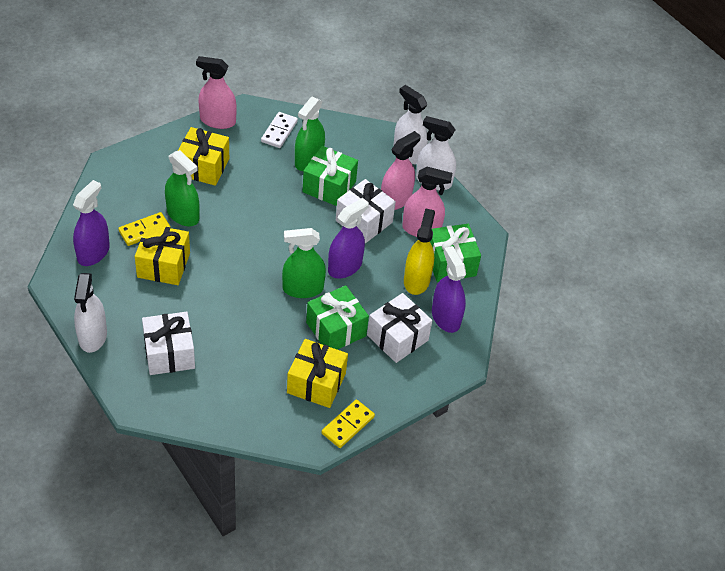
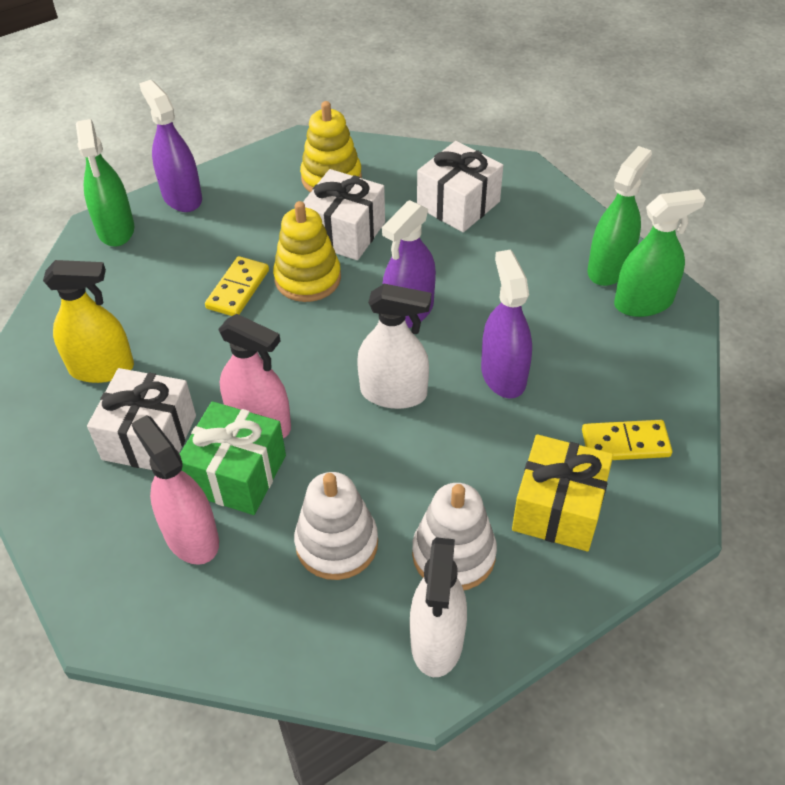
green gift: 3 -> 1
pink spray bottle: 3 -> 2
white domino: 1 -> 0
white spray bottle: 3 -> 2
white stacking toy: 0 -> 2
yellow gift: 3 -> 1
yellow stacking toy: 0 -> 2

